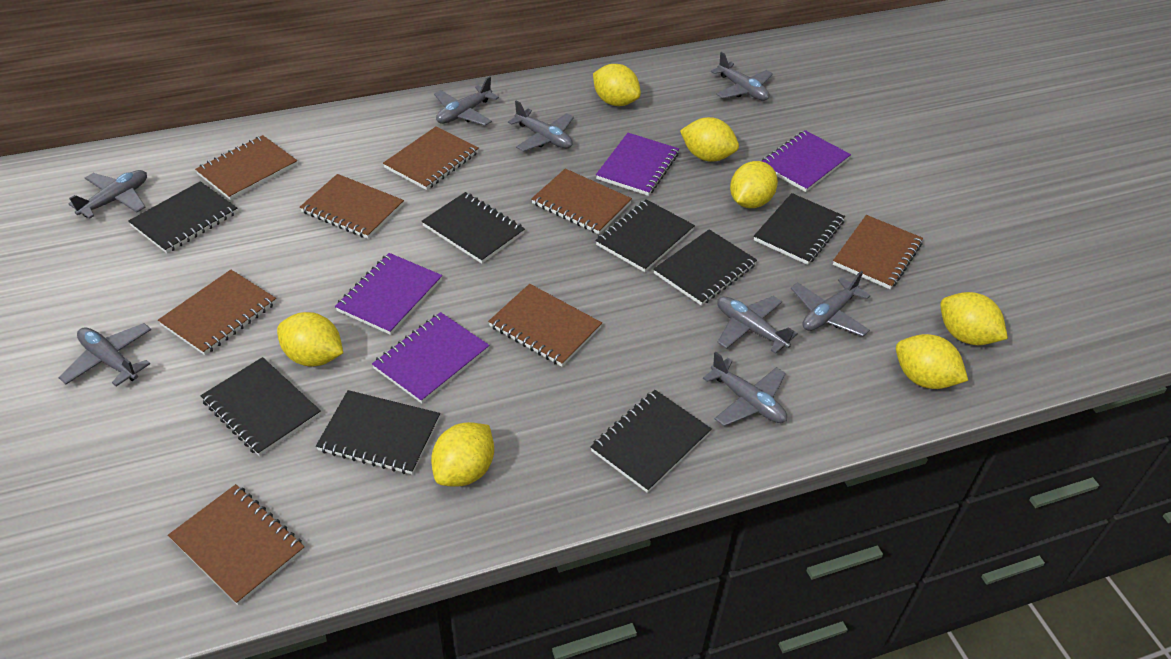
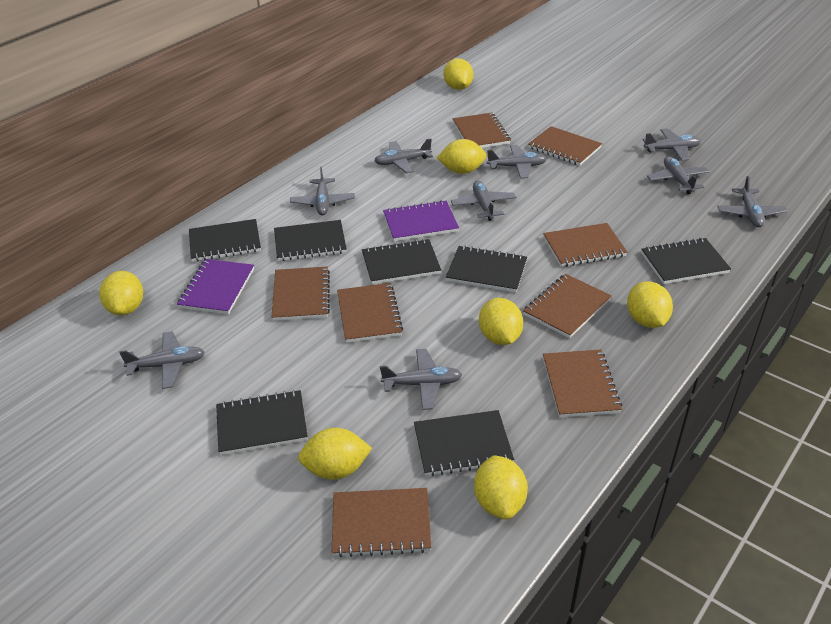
black notebook: 8 -> 7
grey plane: 8 -> 9
purple notebook: 4 -> 2

